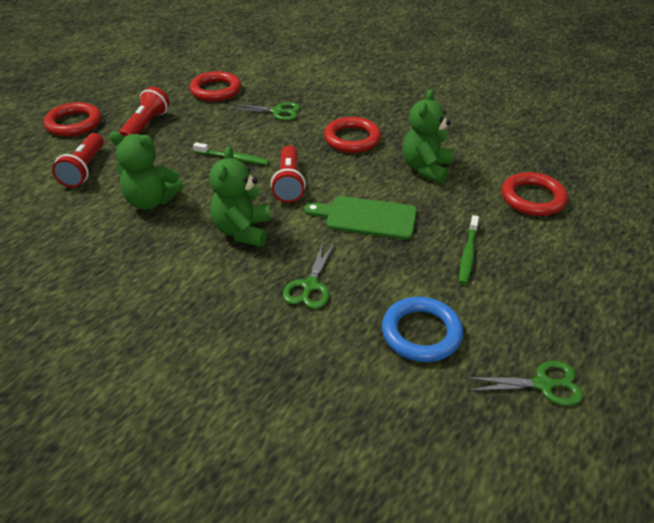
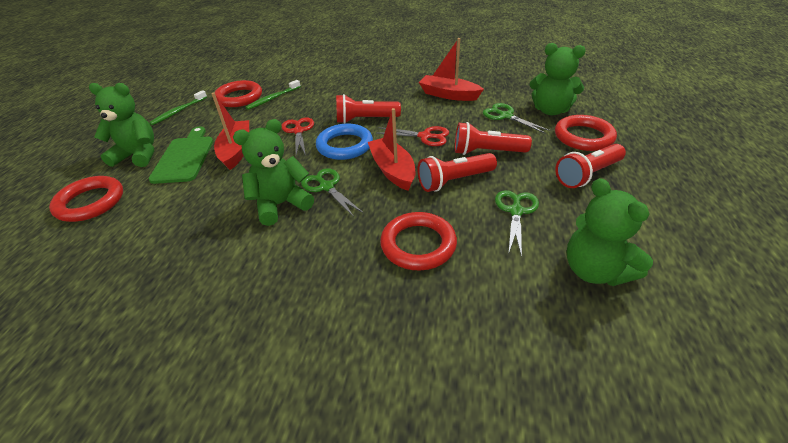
green teddy bear: 3 -> 4
red boat: 0 -> 3
red flashlight: 3 -> 4
red scissors: 0 -> 2

